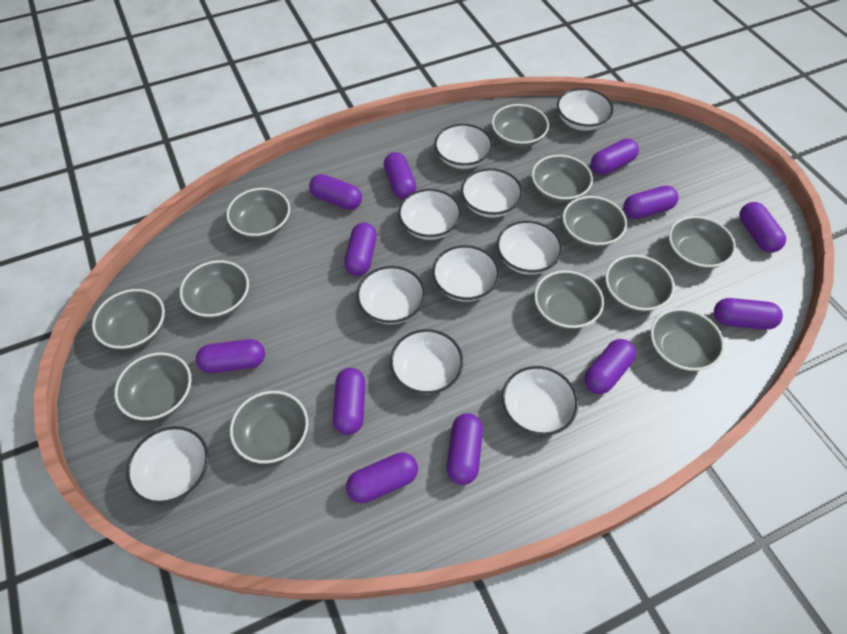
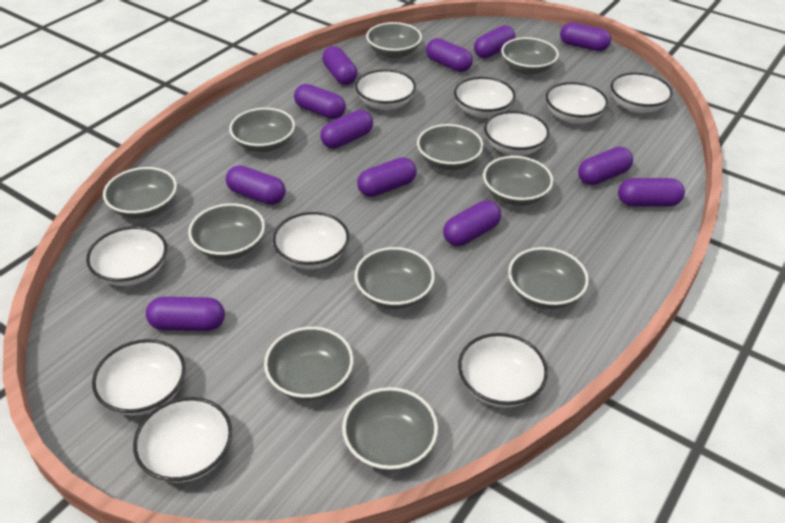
grey bowl: 12 -> 11

